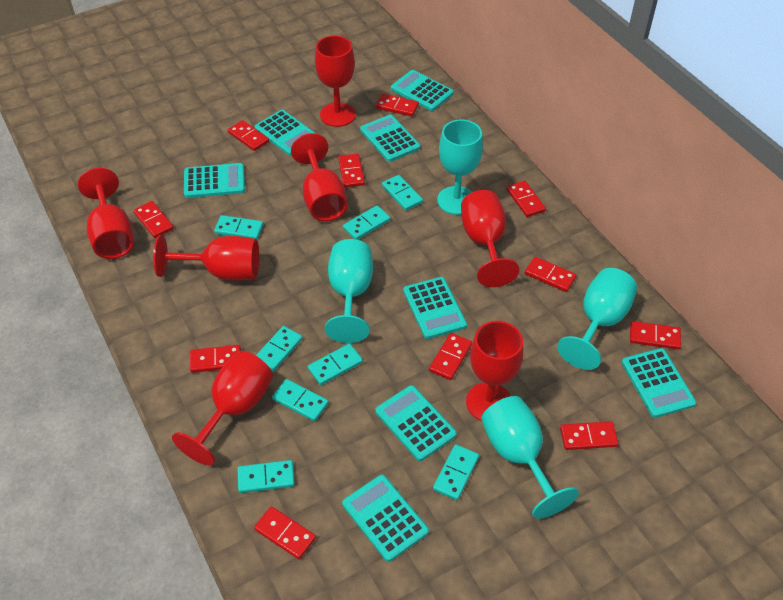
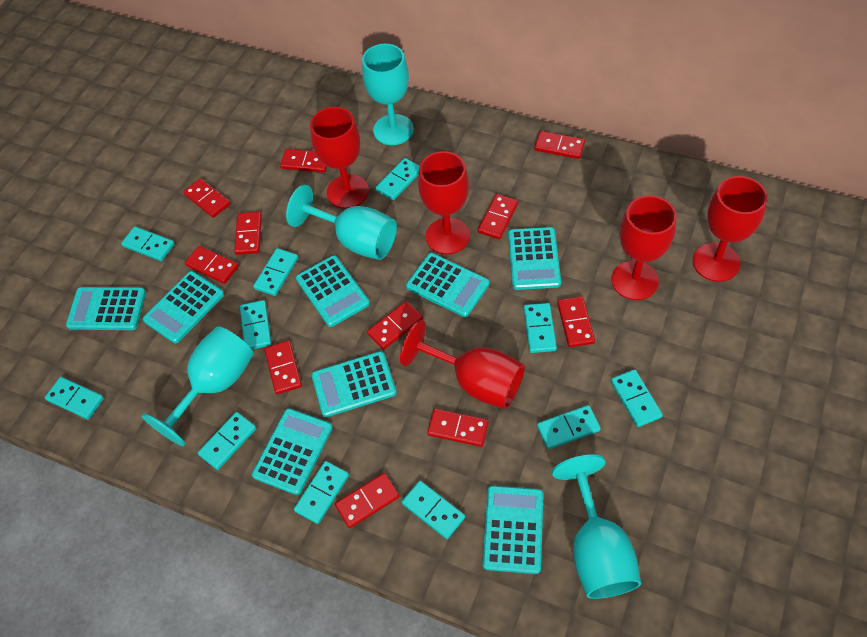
red goblet: 7 -> 5
turquoise domino: 8 -> 11

